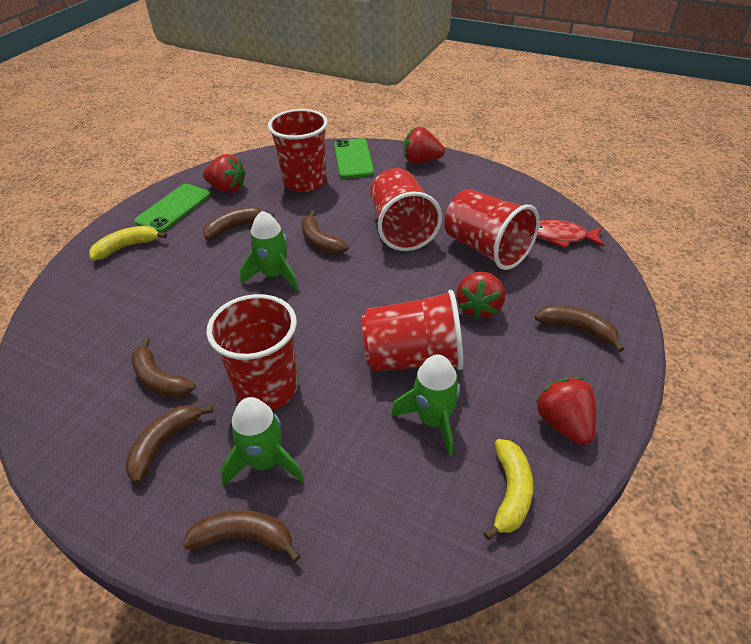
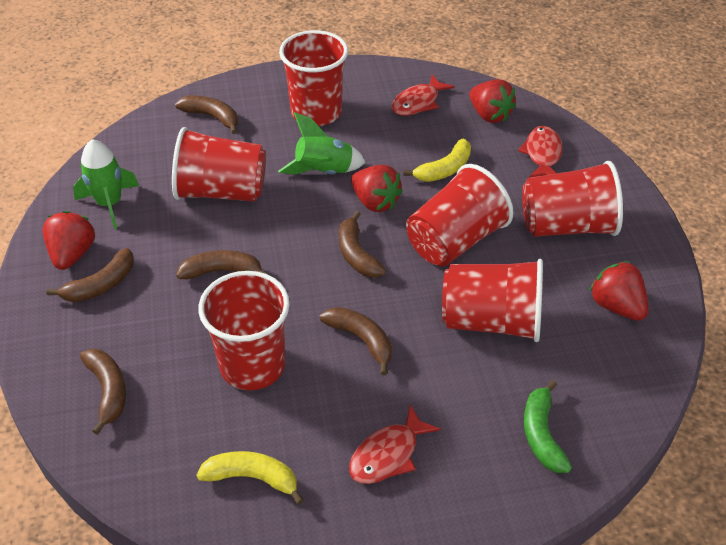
green banana: 0 -> 1
green phone: 2 -> 0
green rocket: 3 -> 2
red cup: 5 -> 6
red fish: 1 -> 3

